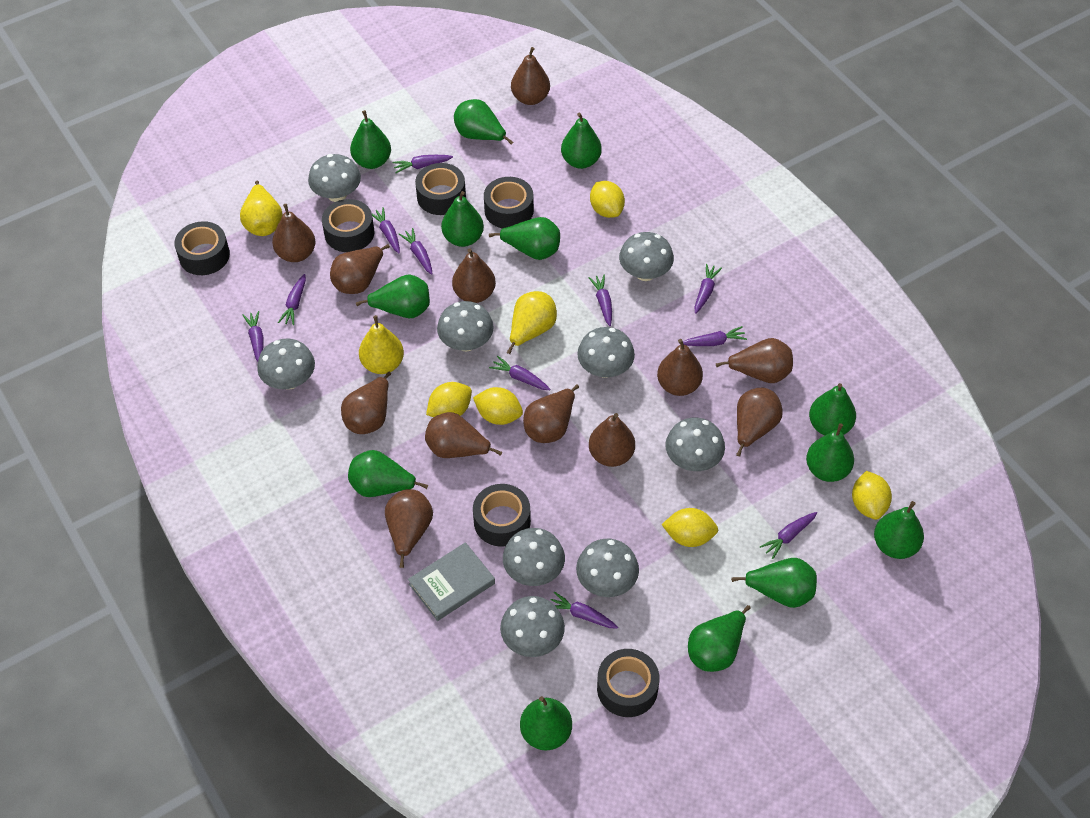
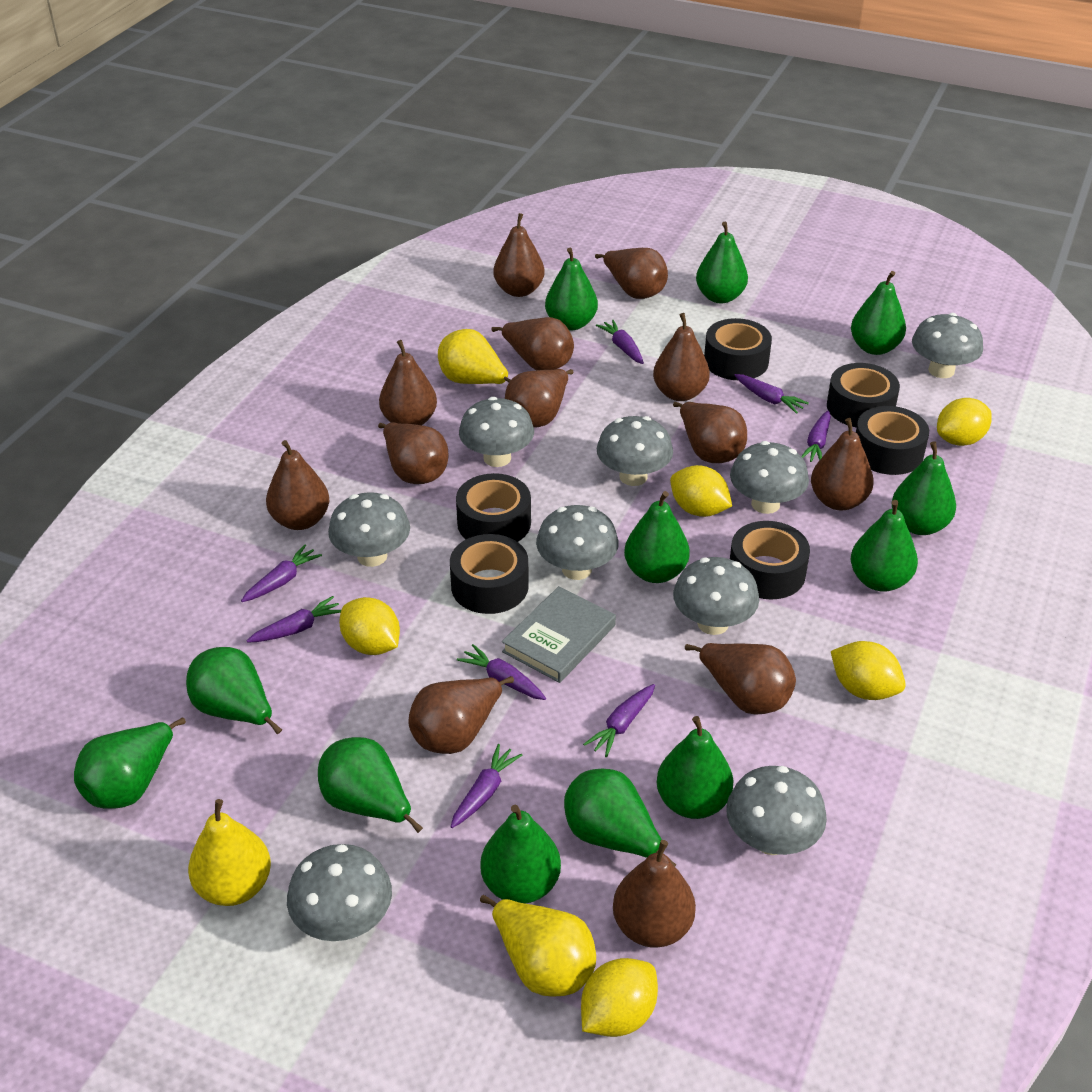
brown pear: 12 -> 13
green pear: 13 -> 12
purple carrot: 11 -> 8

